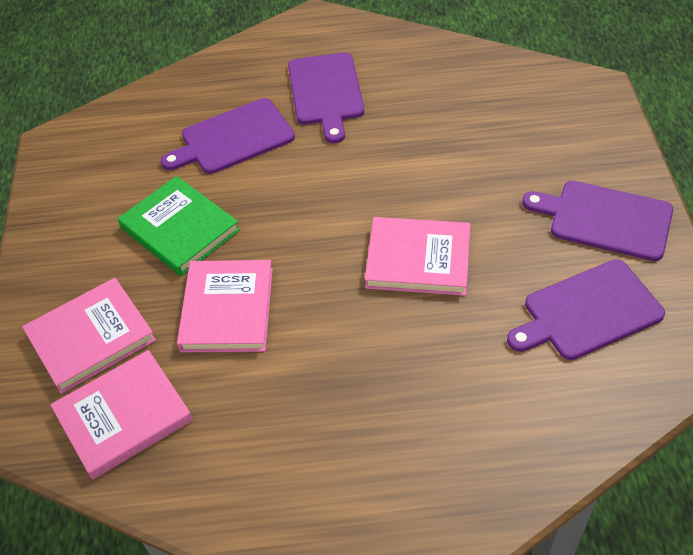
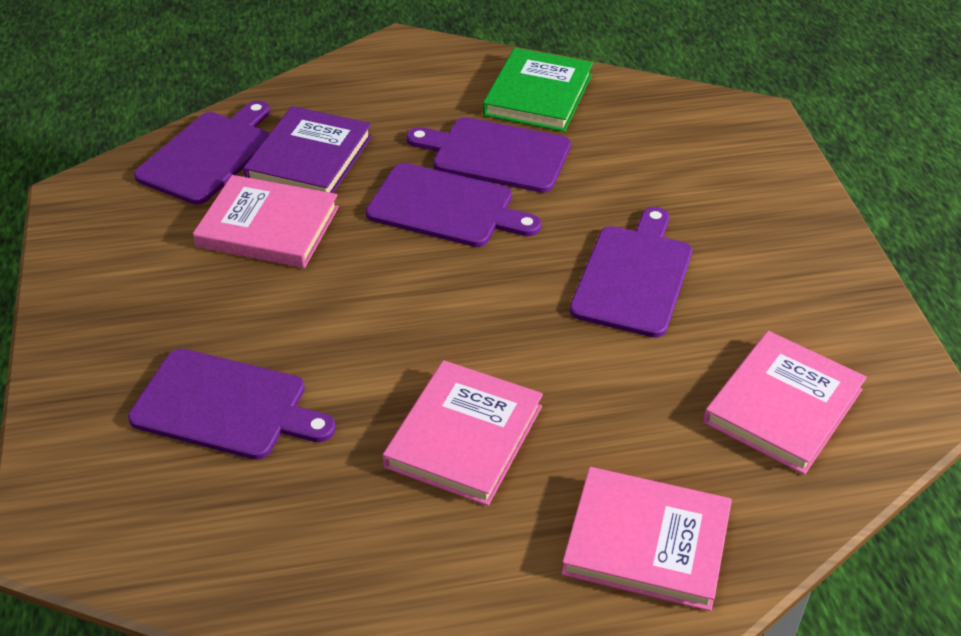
purple book: 0 -> 1
purple cutting board: 4 -> 5

